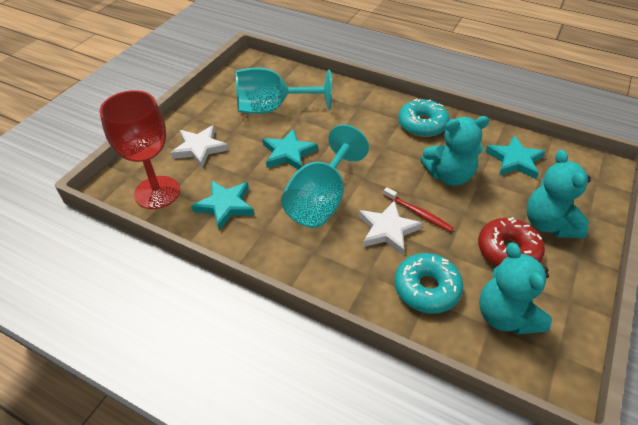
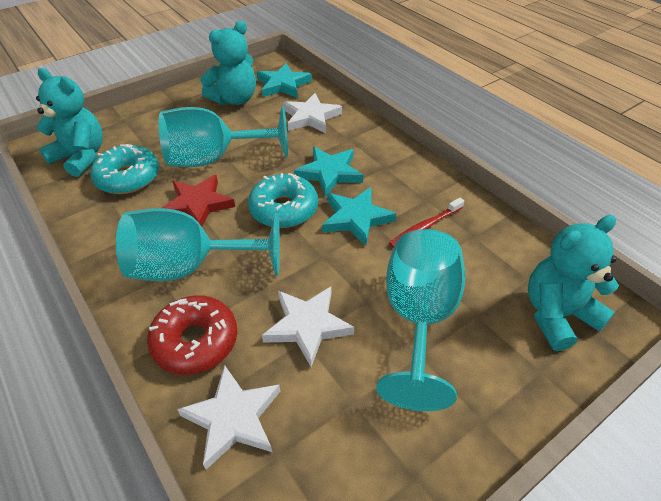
red goblet: 1 -> 0
red star: 0 -> 1
turquoise goblet: 2 -> 3
white star: 2 -> 3

